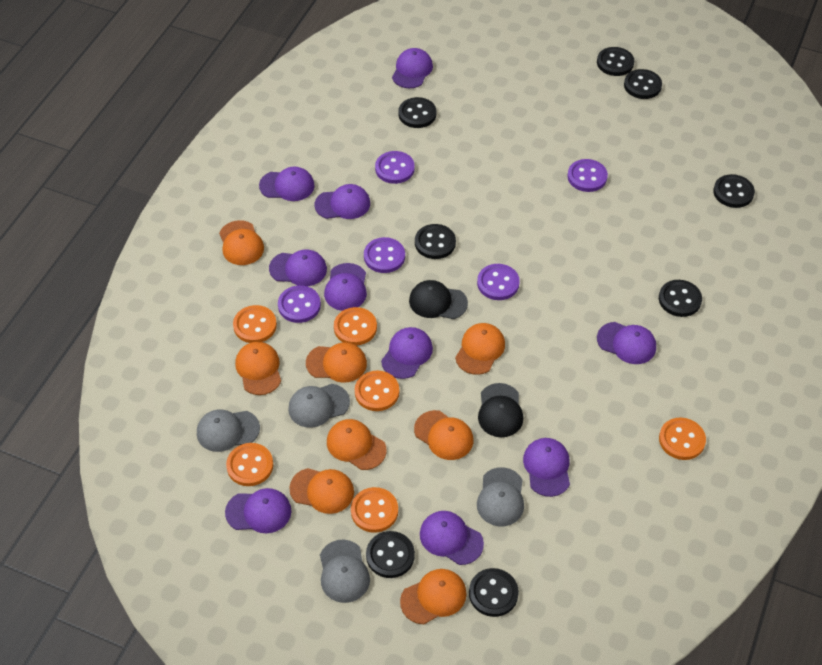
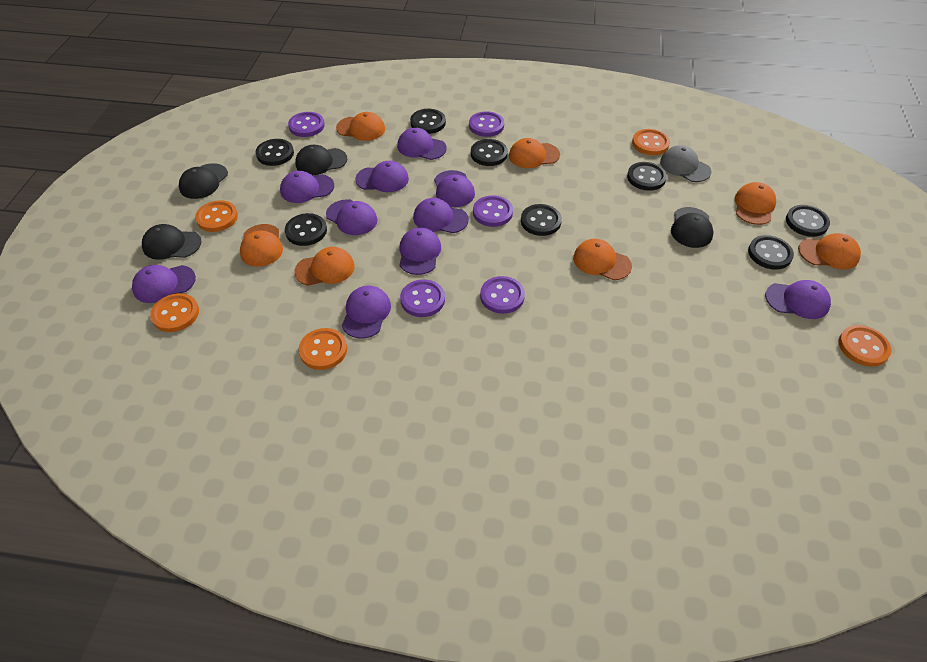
black cap: 2 -> 4
grey cap: 4 -> 1
orange button: 6 -> 5
orange cap: 8 -> 7

